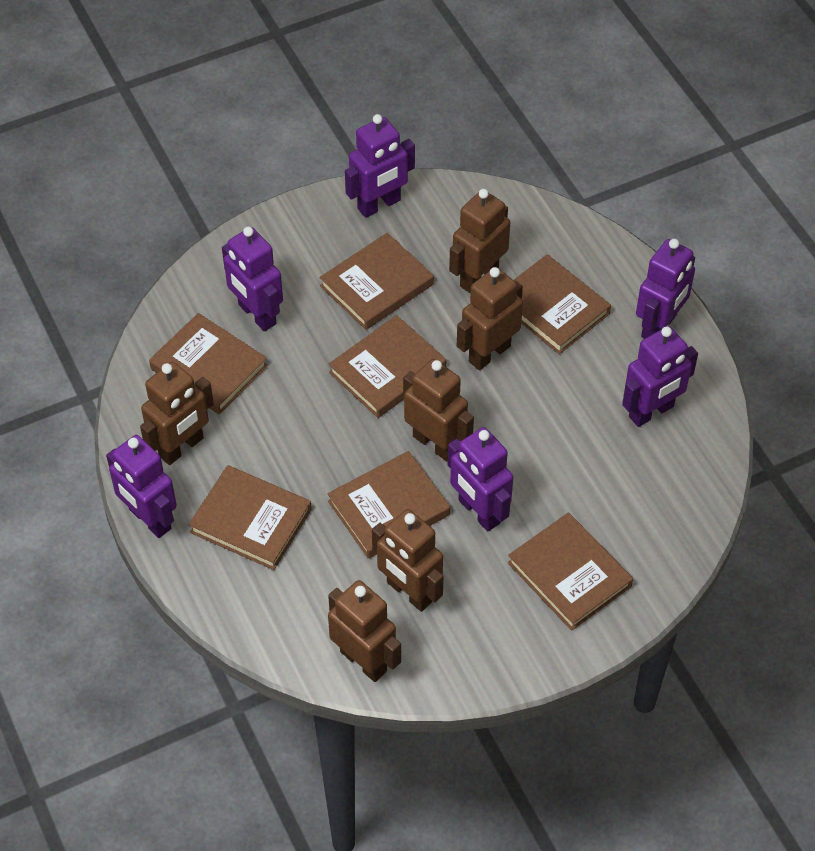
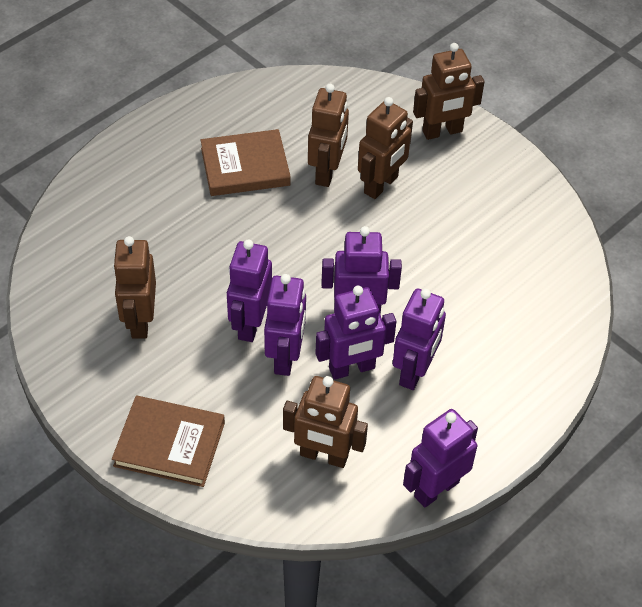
brown book: 7 -> 2
brown robot: 6 -> 5

